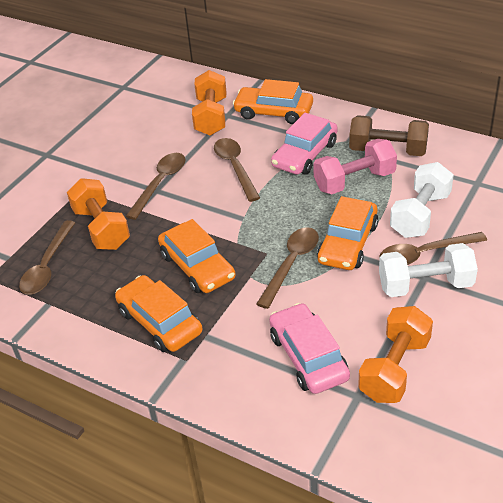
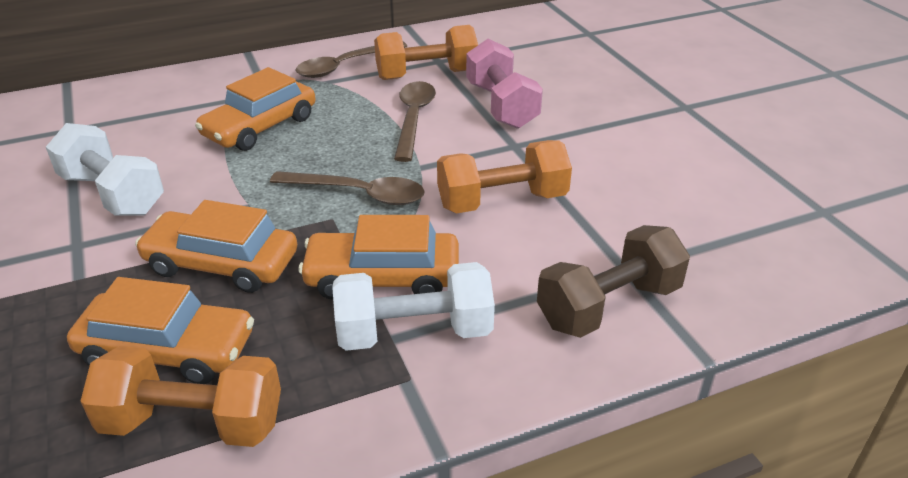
brown spoon: 5 -> 3
pink car: 2 -> 0

